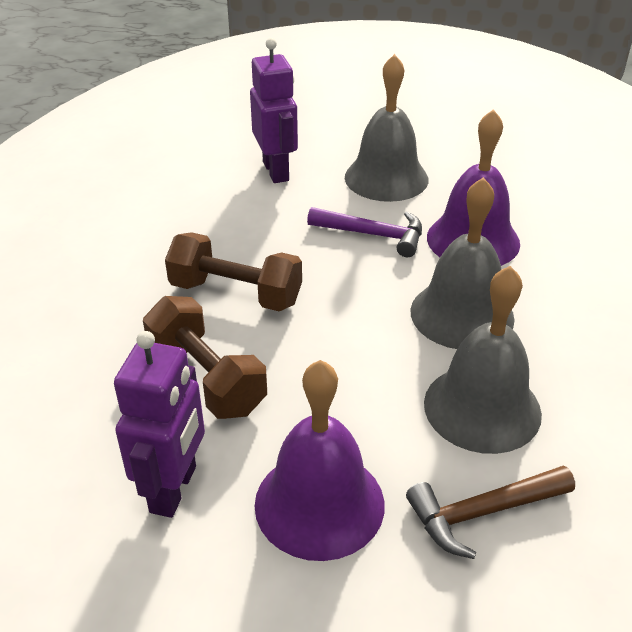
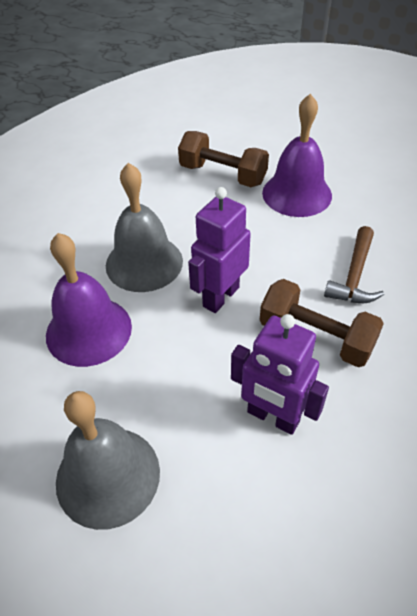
grey bell: 3 -> 2
purple hammer: 1 -> 0

